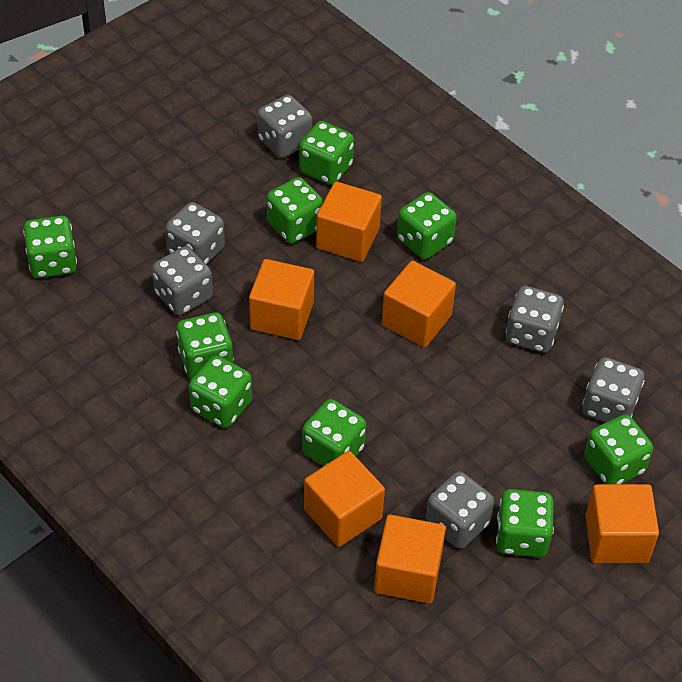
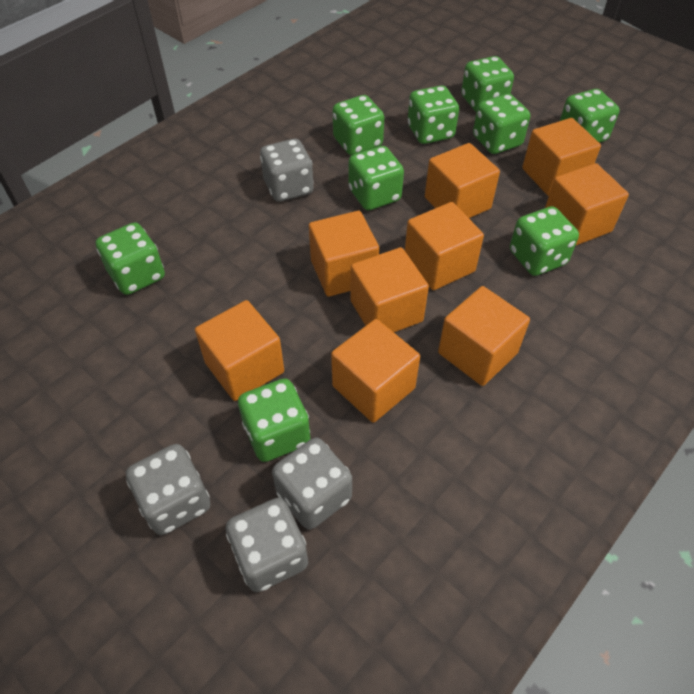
grey dice: 6 -> 4
orange cube: 6 -> 9

